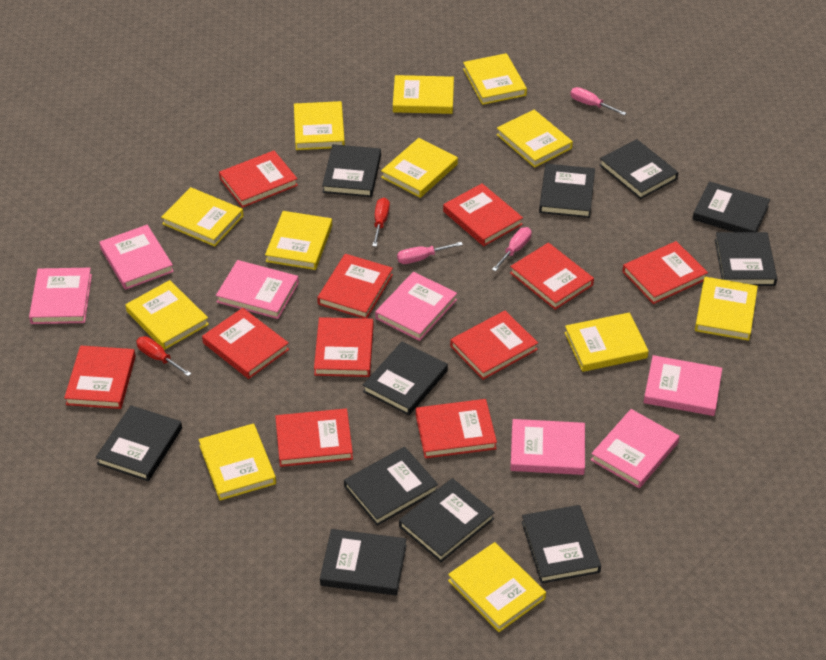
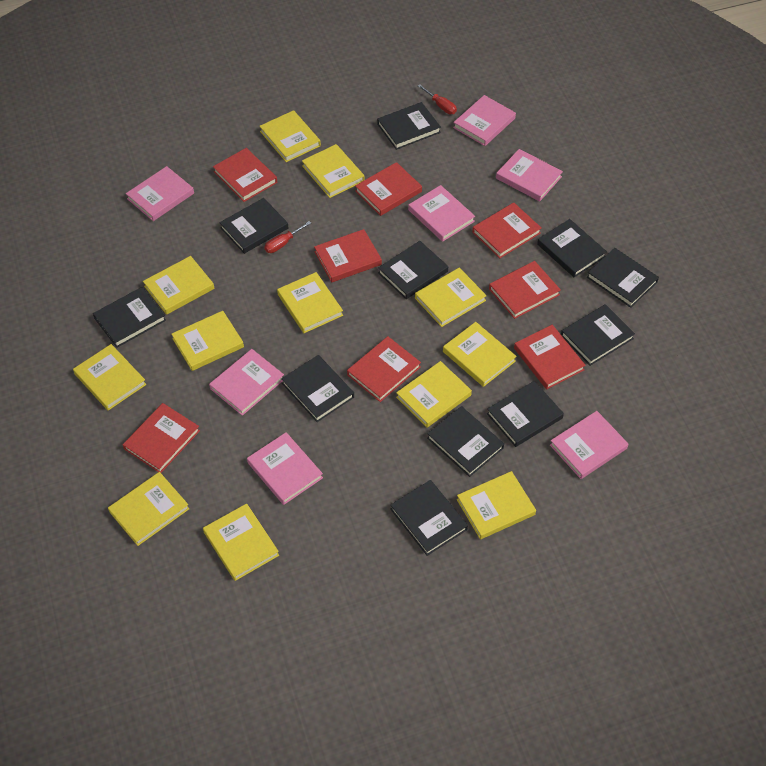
pink screwdriver: 3 -> 0
red book: 11 -> 8

